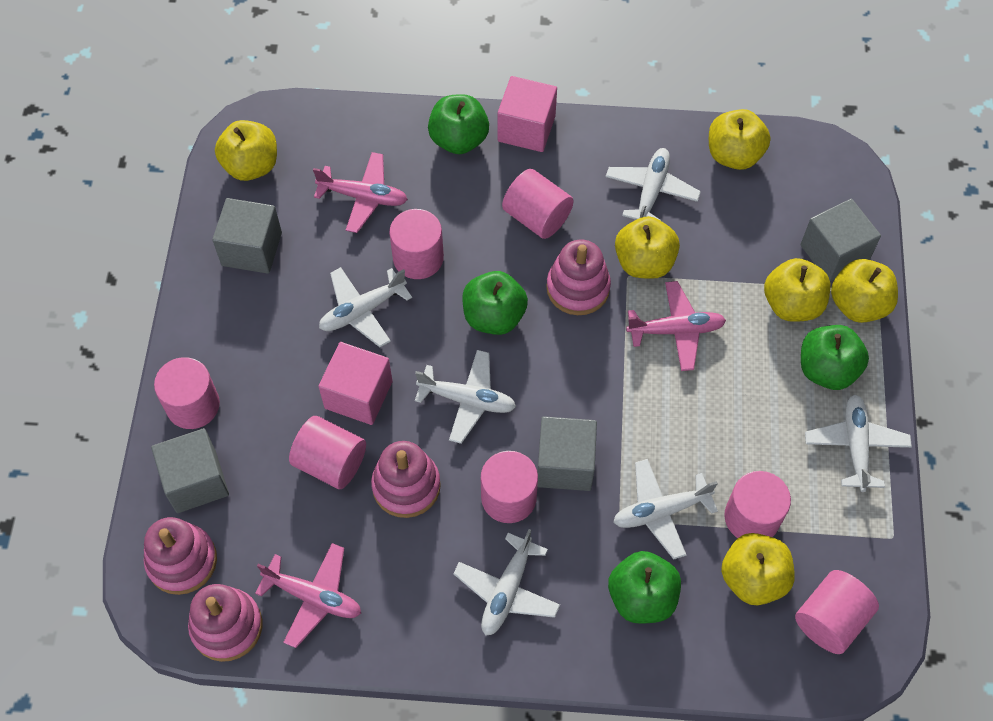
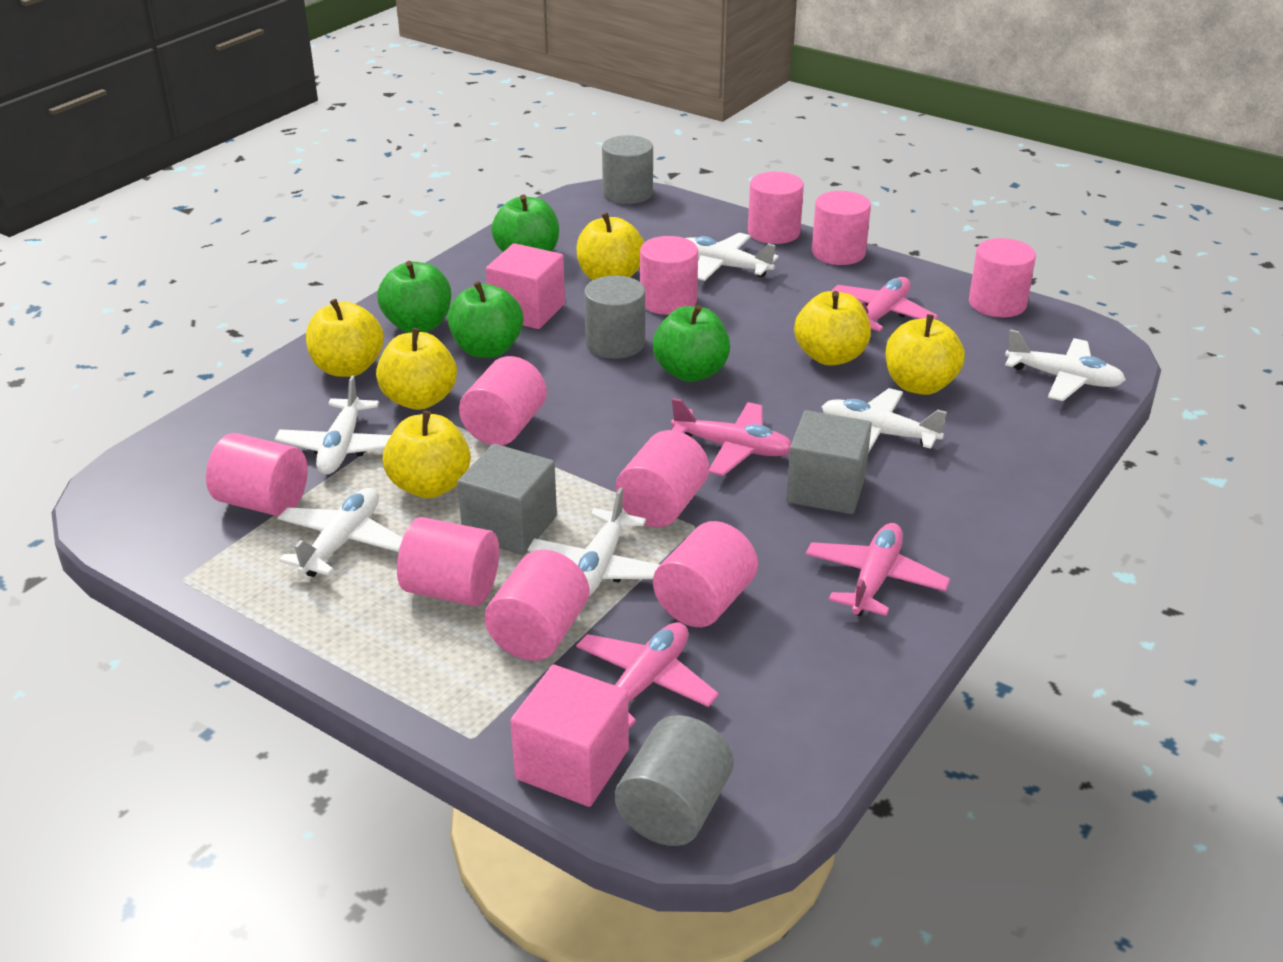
grey cube: 4 -> 2
grey cylinder: 0 -> 3
pink cylinder: 7 -> 10
pink plane: 3 -> 4
pink stacking toy: 4 -> 0

